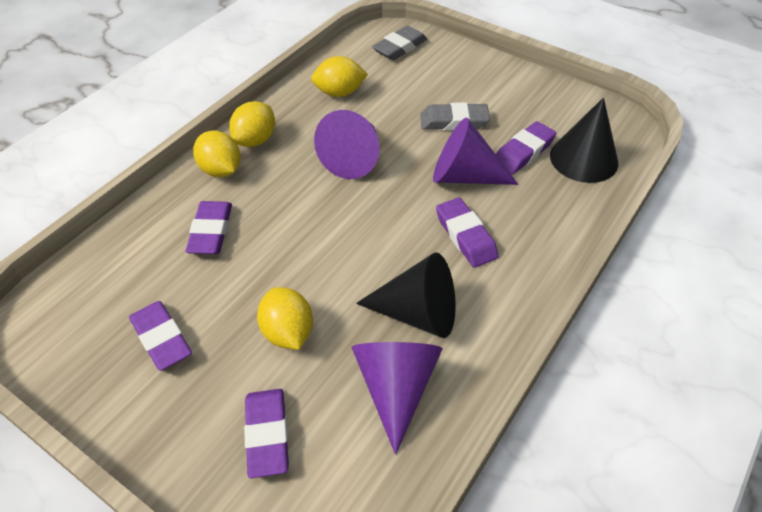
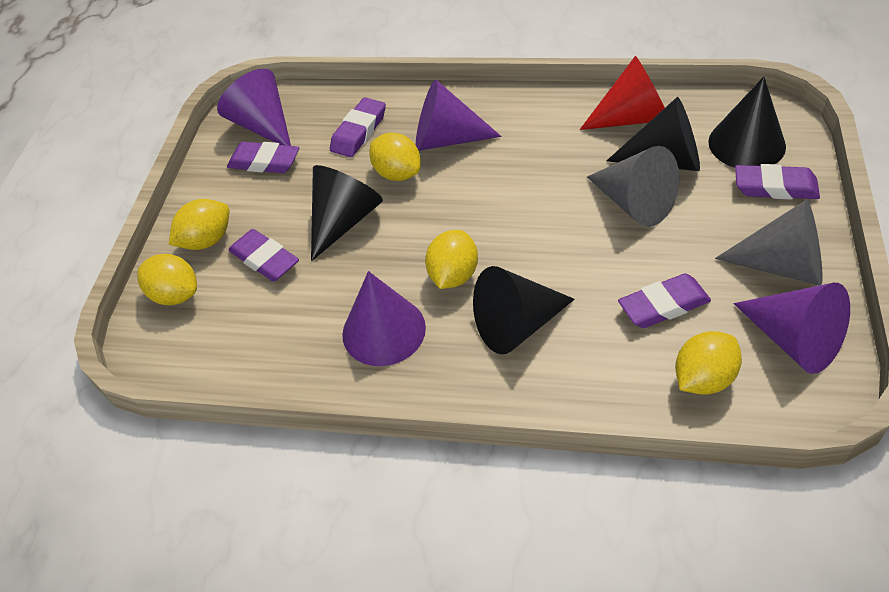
black cone: 2 -> 4
grey cone: 0 -> 2
grey eraser: 2 -> 0
purple cone: 3 -> 4
red cone: 0 -> 1
yellow lemon: 4 -> 5

